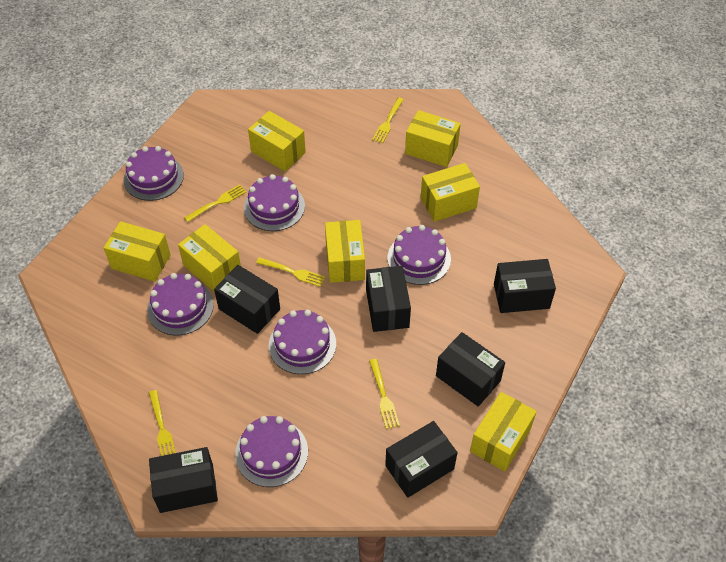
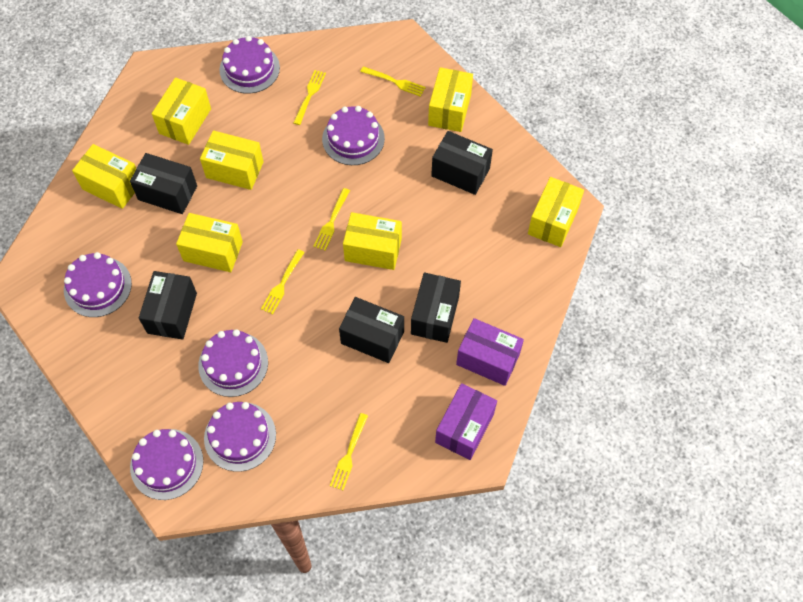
black box: 6 -> 5
purple box: 0 -> 2

